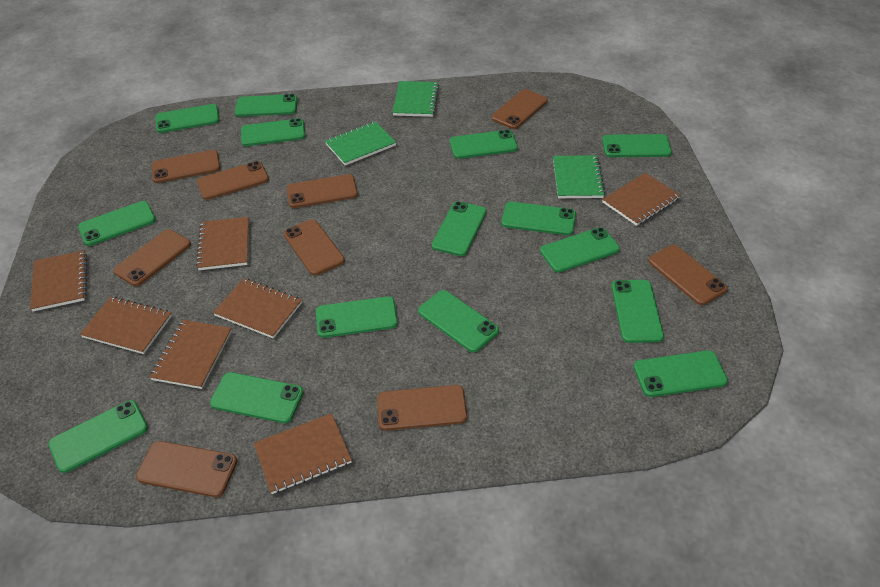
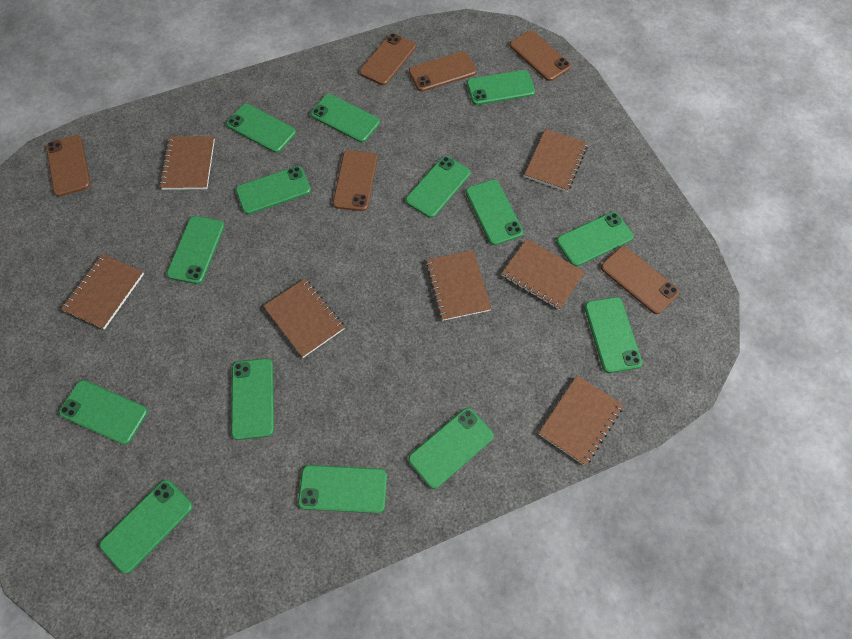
brown phone: 9 -> 6
green notebook: 3 -> 0
green phone: 15 -> 14

